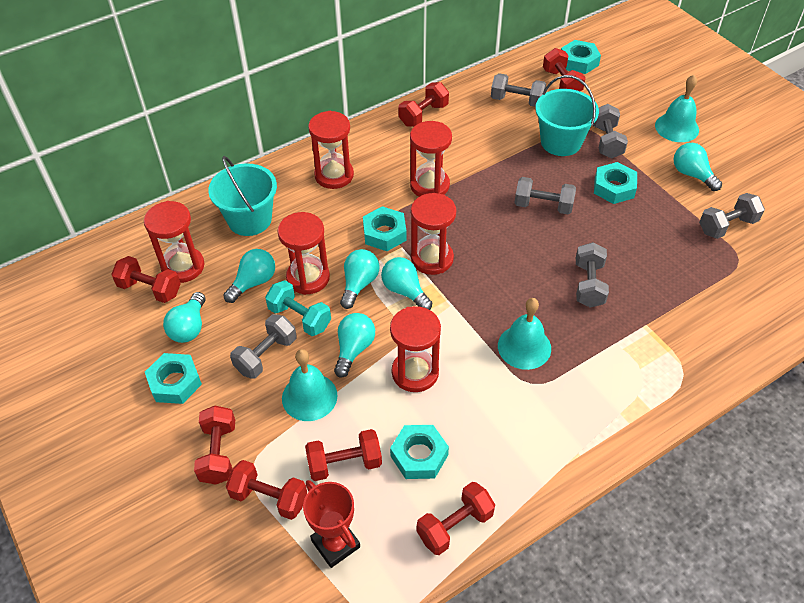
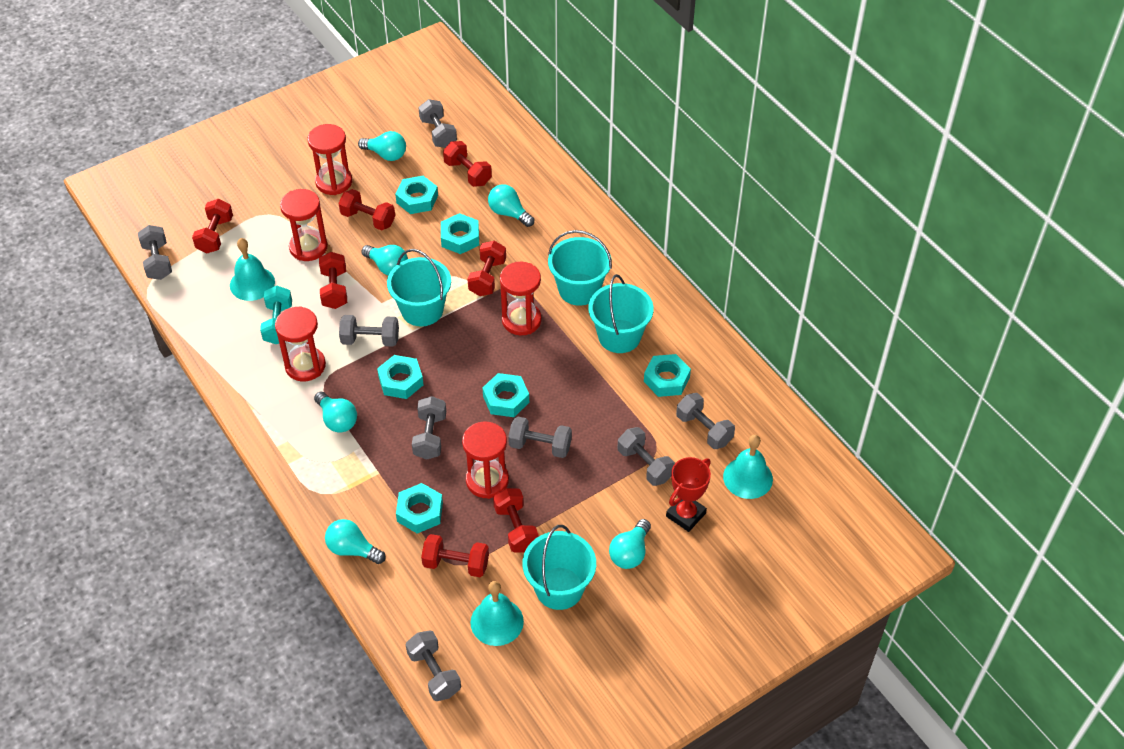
grey dumbbell: 6 -> 8
red hourglass: 6 -> 5
turquoise bucket: 2 -> 4
turquoise nut: 5 -> 6

